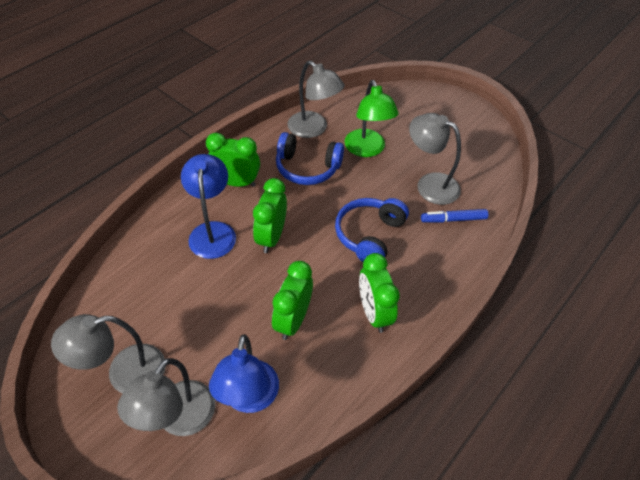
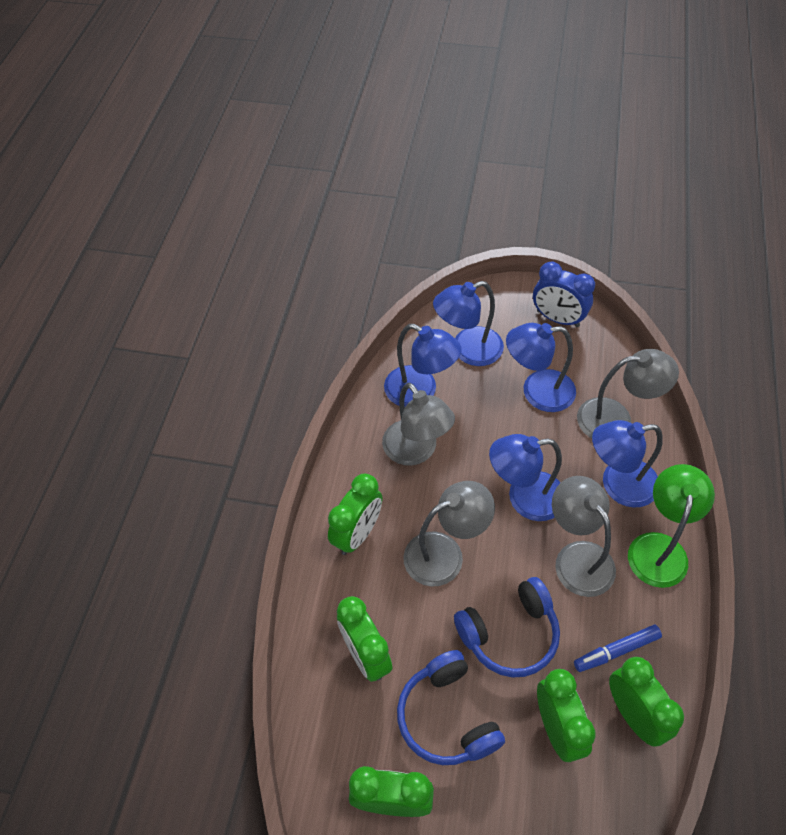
blue clock: 0 -> 1
blue lamp: 2 -> 5
green clock: 4 -> 5

